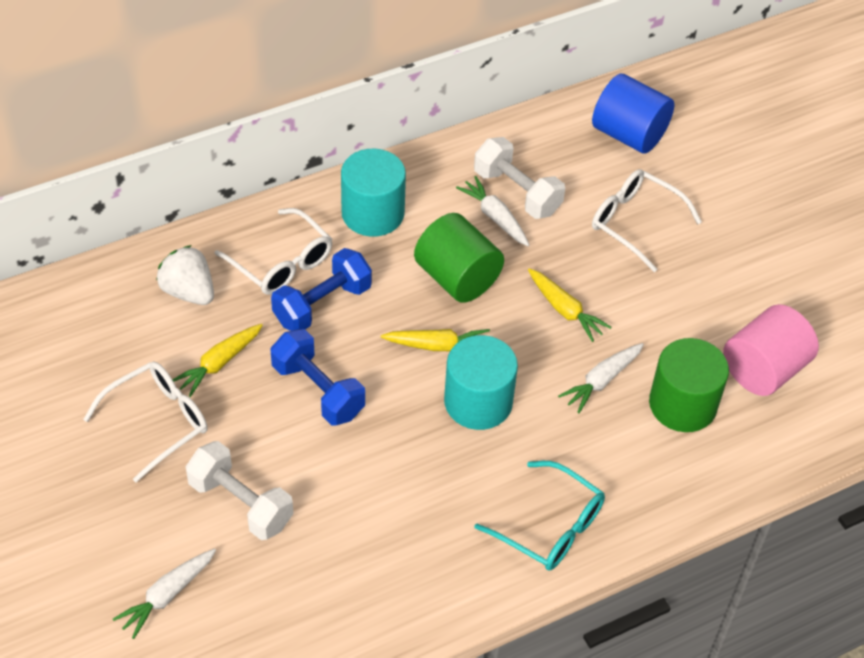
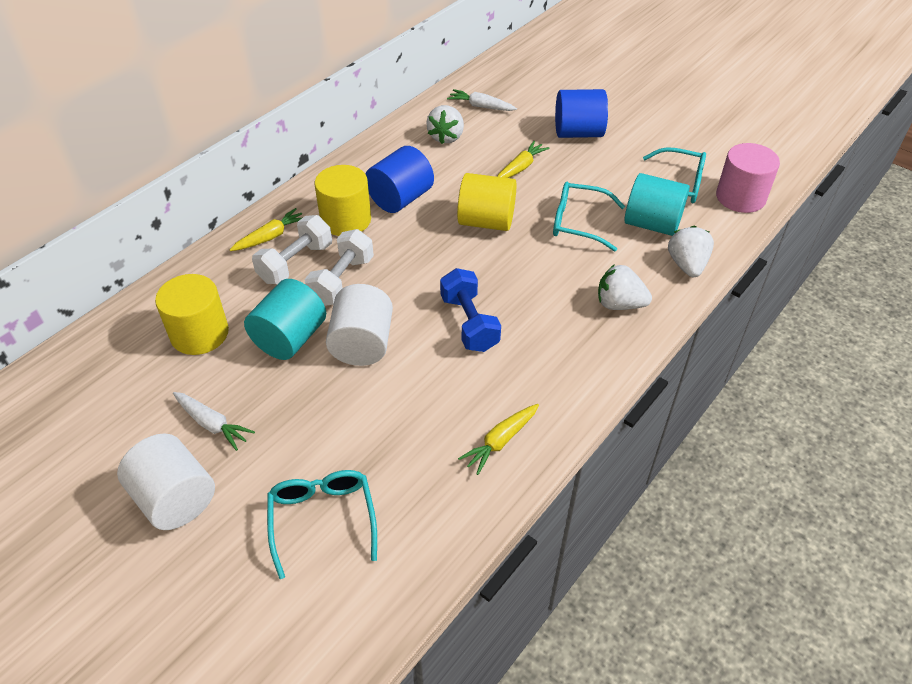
blue cylinder: 1 -> 2
blue dumbbell: 2 -> 1
green cylinder: 2 -> 0
turquoise glasses: 1 -> 3
white carrot: 3 -> 2
white cylinder: 0 -> 2
white glasses: 3 -> 0
white strawberry: 1 -> 3
yellow cylinder: 0 -> 3

